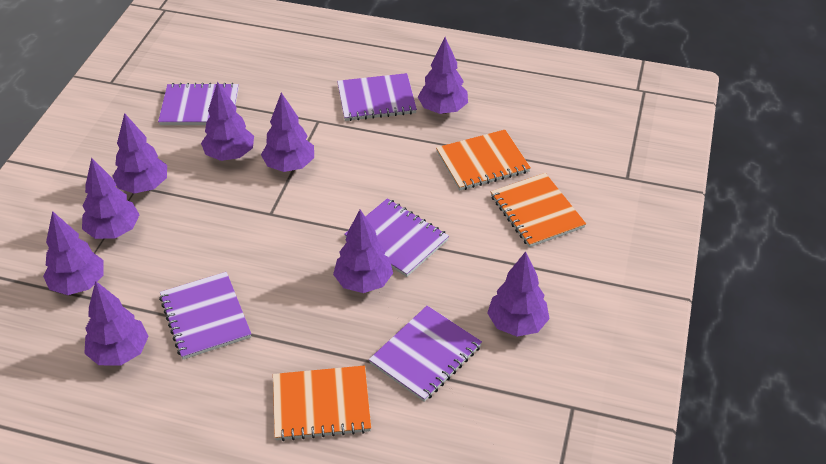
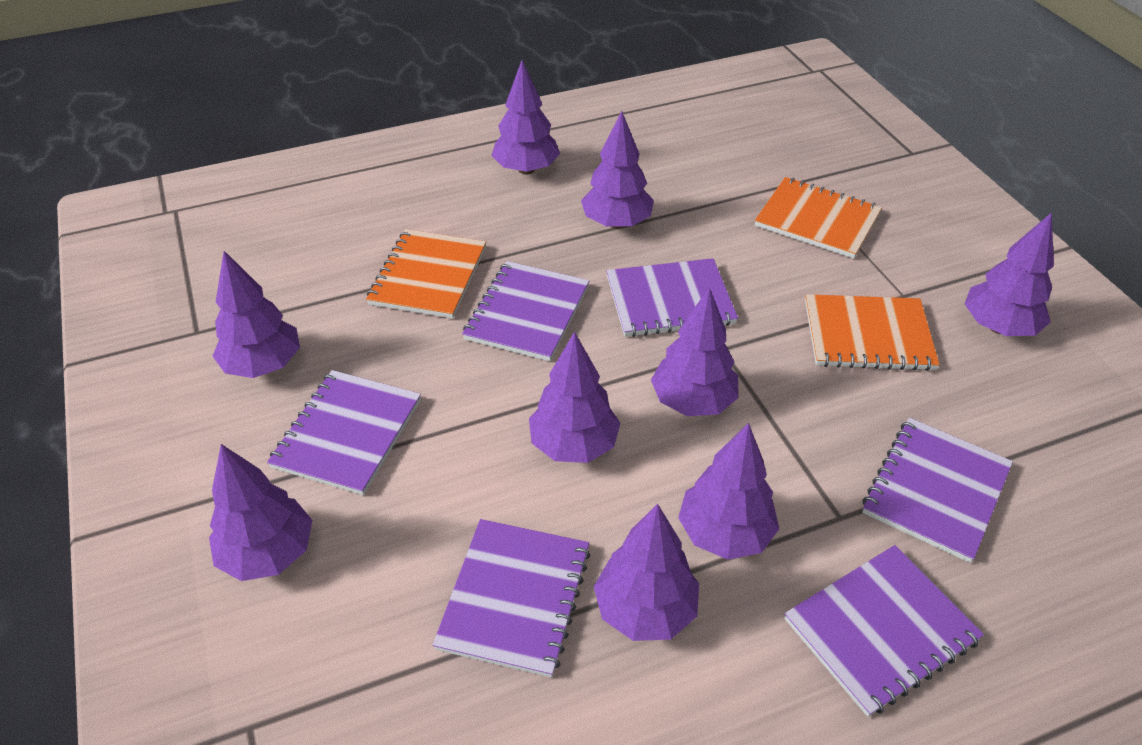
purple notebook: 5 -> 6

